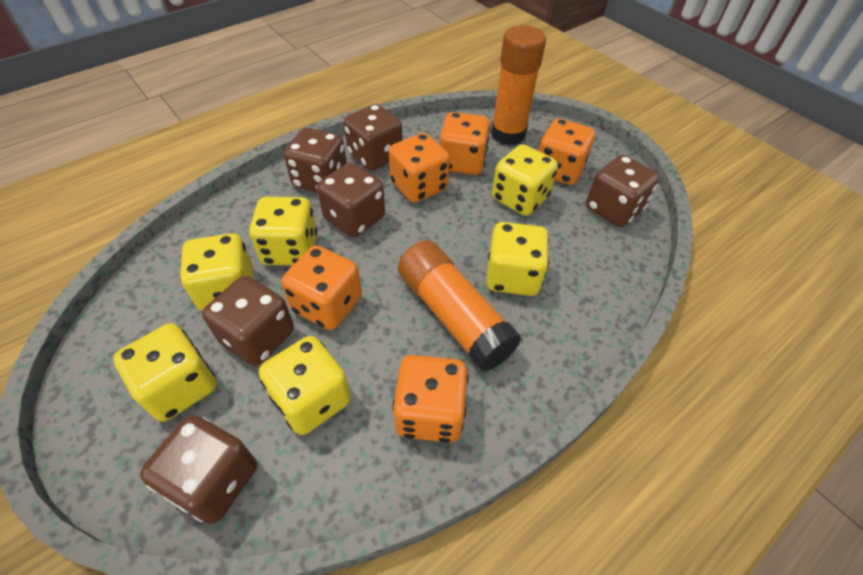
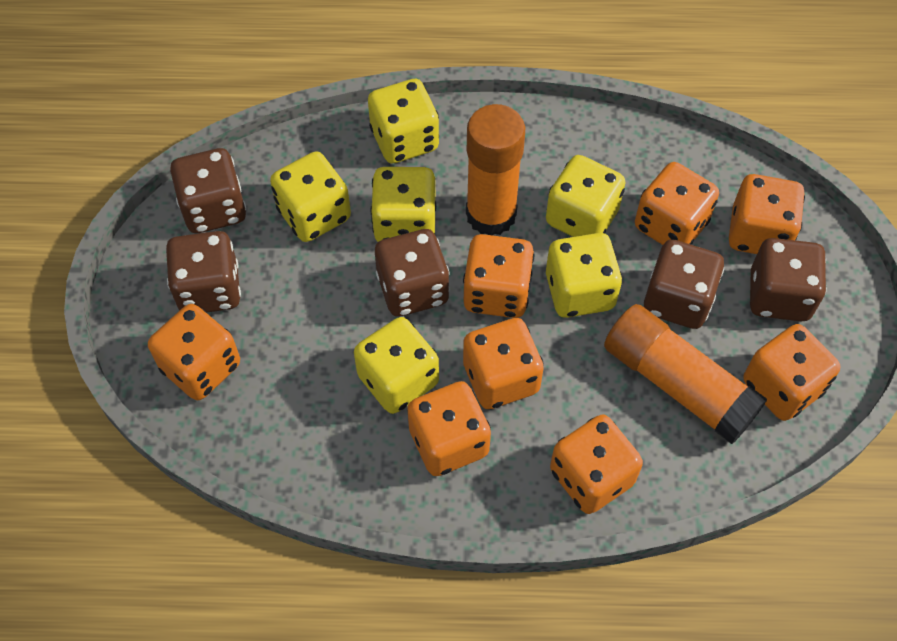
brown dice: 6 -> 5
orange dice: 5 -> 8

